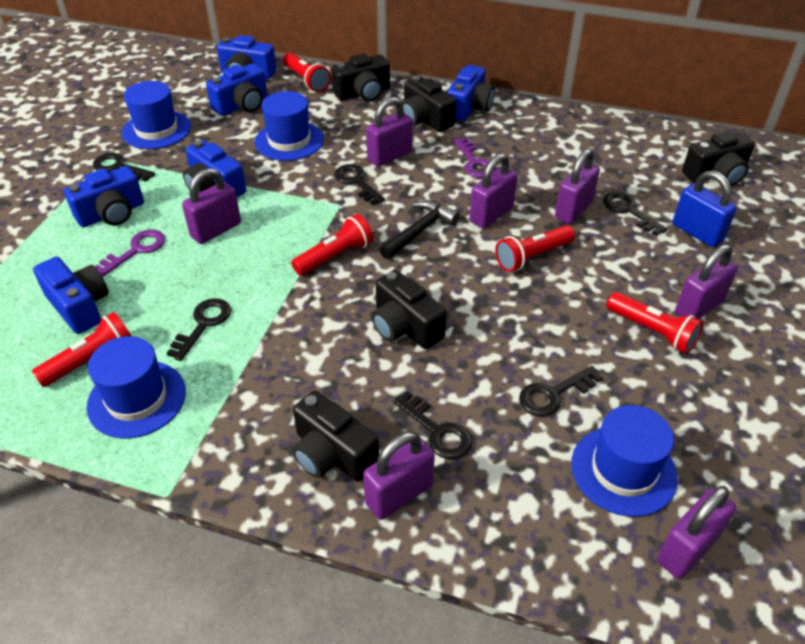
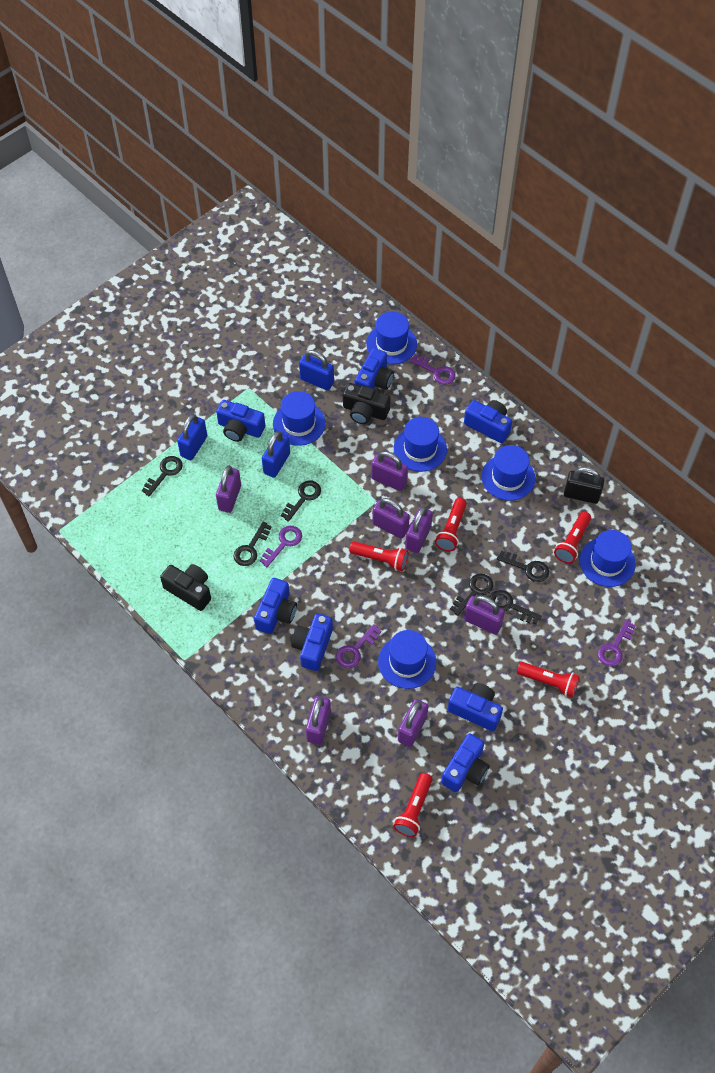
black camera: 5 -> 2
black hammer: 1 -> 0
black padlock: 0 -> 1
blue camera: 6 -> 7
blue hat: 4 -> 6
blue padlock: 1 -> 3
purple key: 2 -> 4

